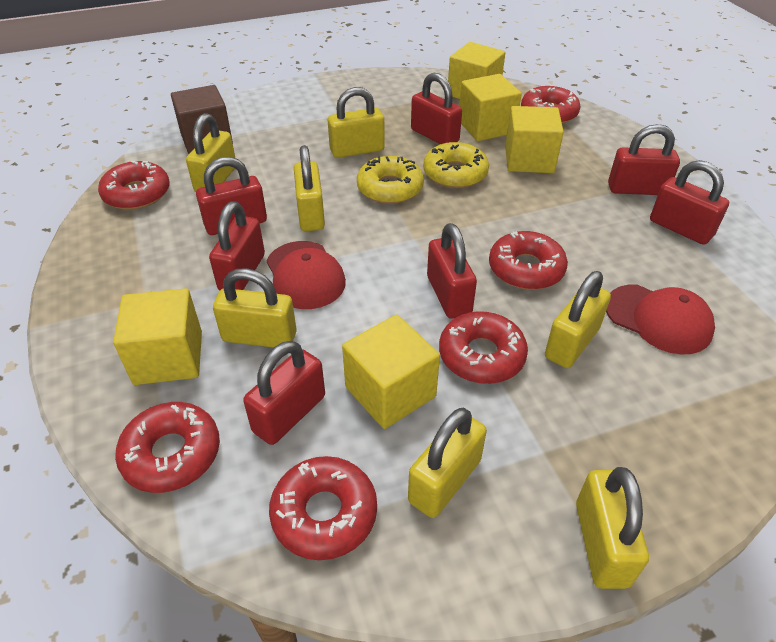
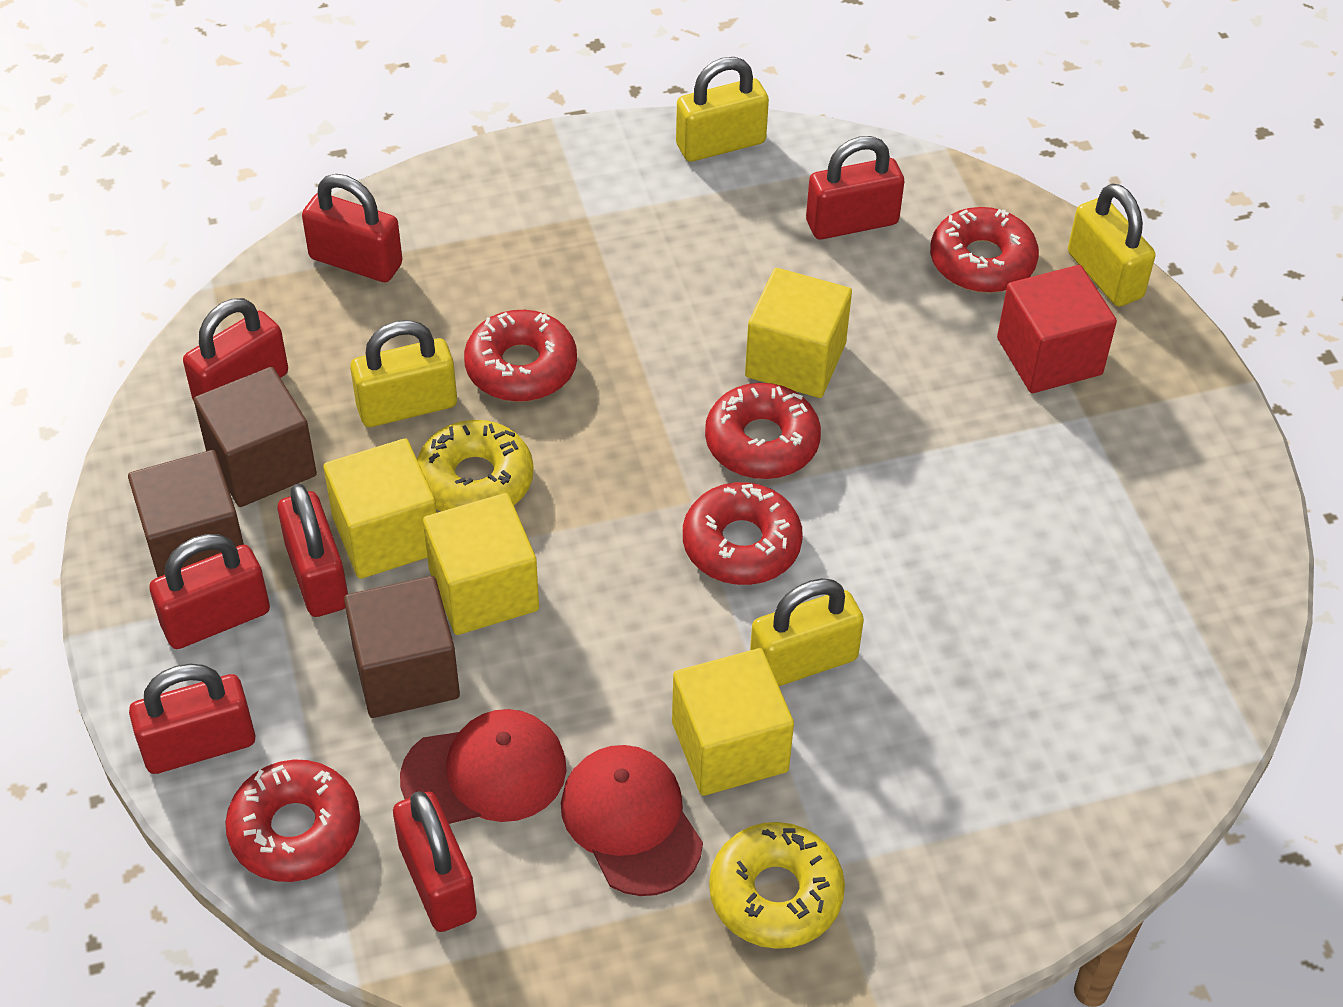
brown cube: 1 -> 3
red cube: 0 -> 1
red donut: 6 -> 5
yellow cube: 5 -> 4
yellow padlock: 7 -> 4

